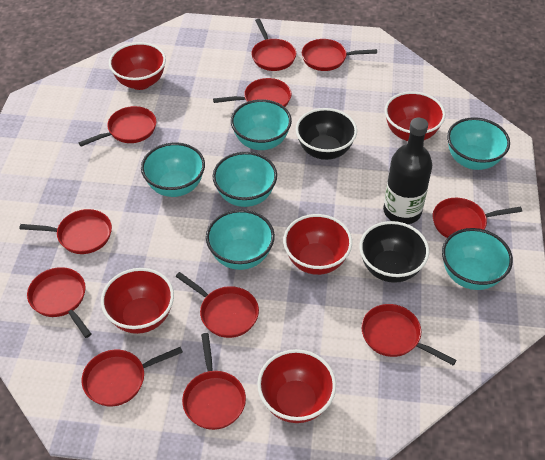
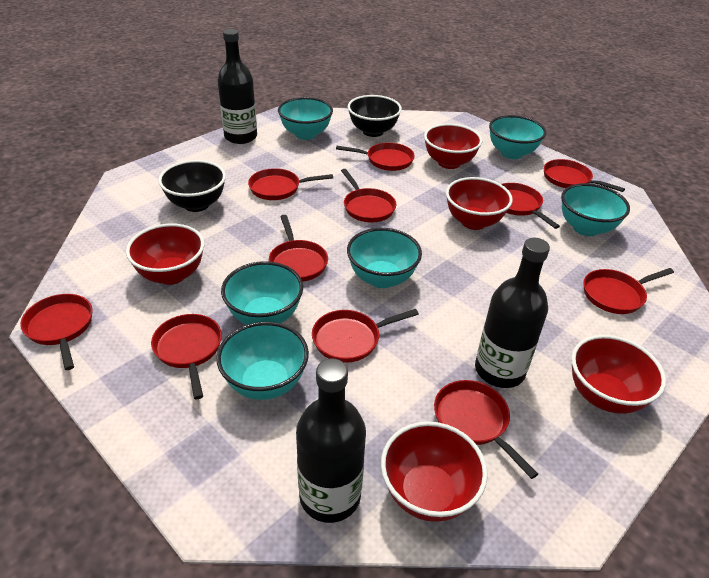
black bottle: 1 -> 3

